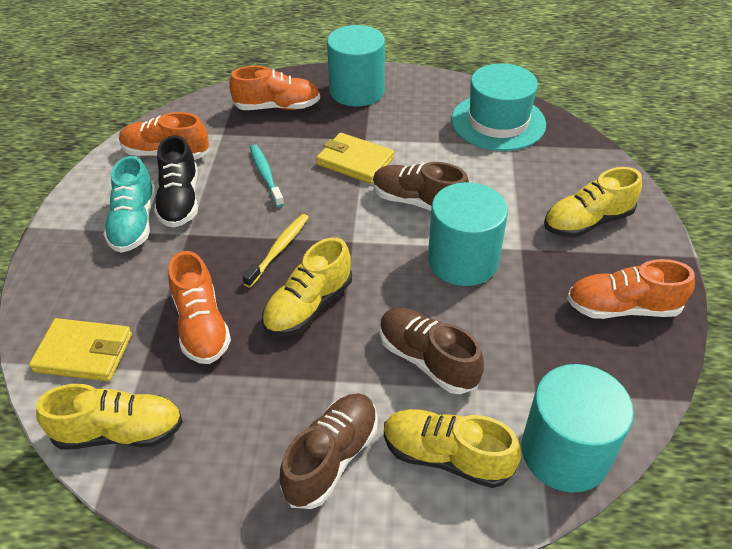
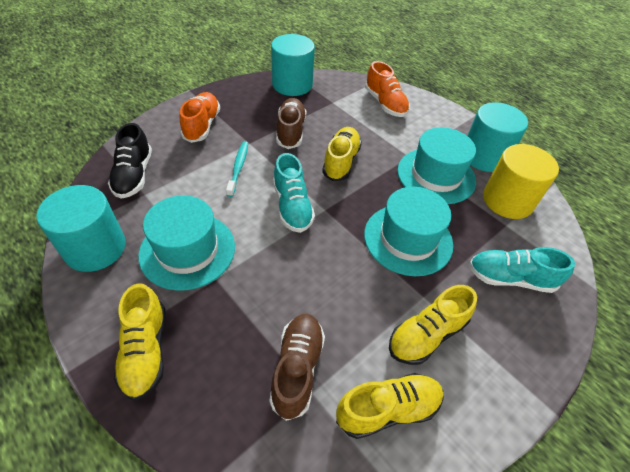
brown shoe: 3 -> 2
orange shoe: 4 -> 2
turquoise hat: 1 -> 3
turquoise shoe: 1 -> 2
yellow cylinder: 0 -> 1
yellow toothbrush: 1 -> 0
yellow wallet: 2 -> 0

